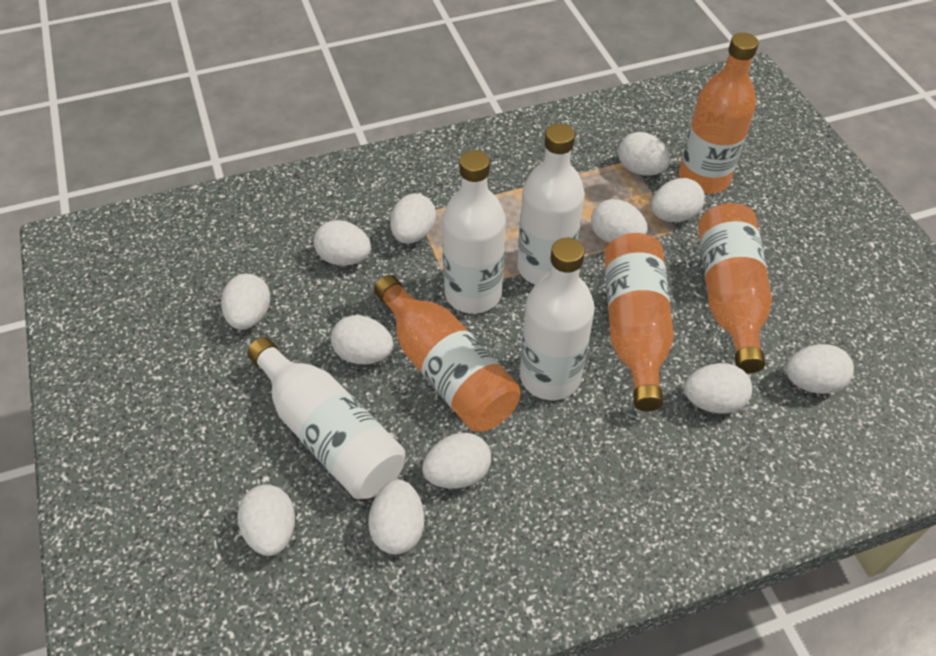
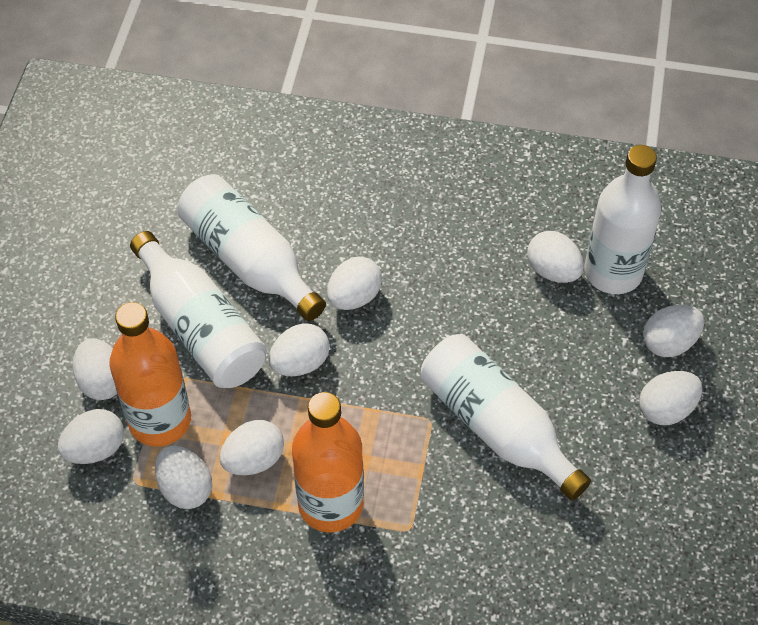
orange bottle: 4 -> 2
white egg: 12 -> 9

